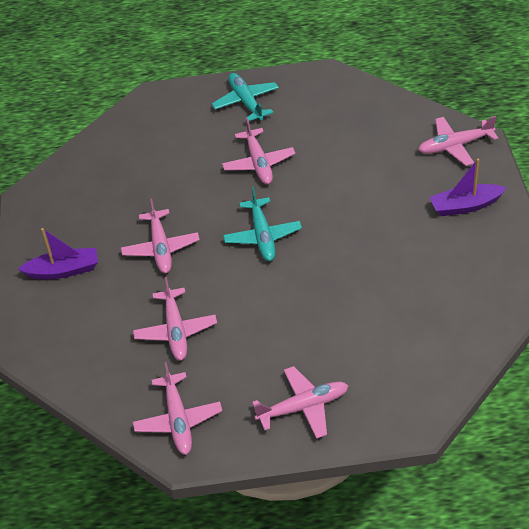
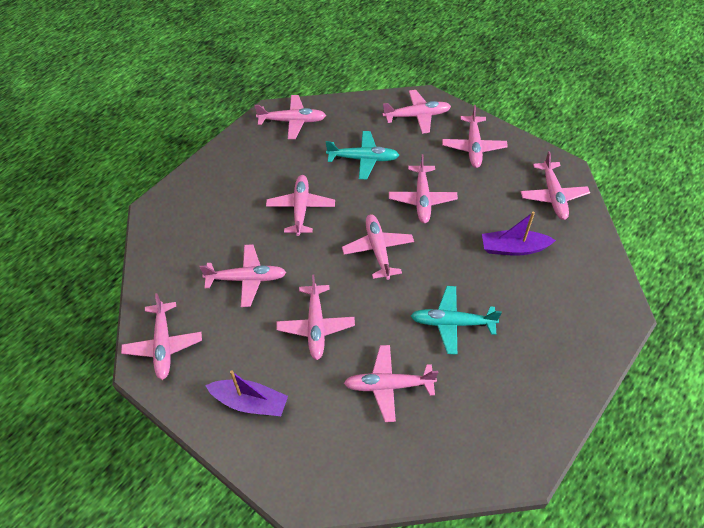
pink plane: 6 -> 11

